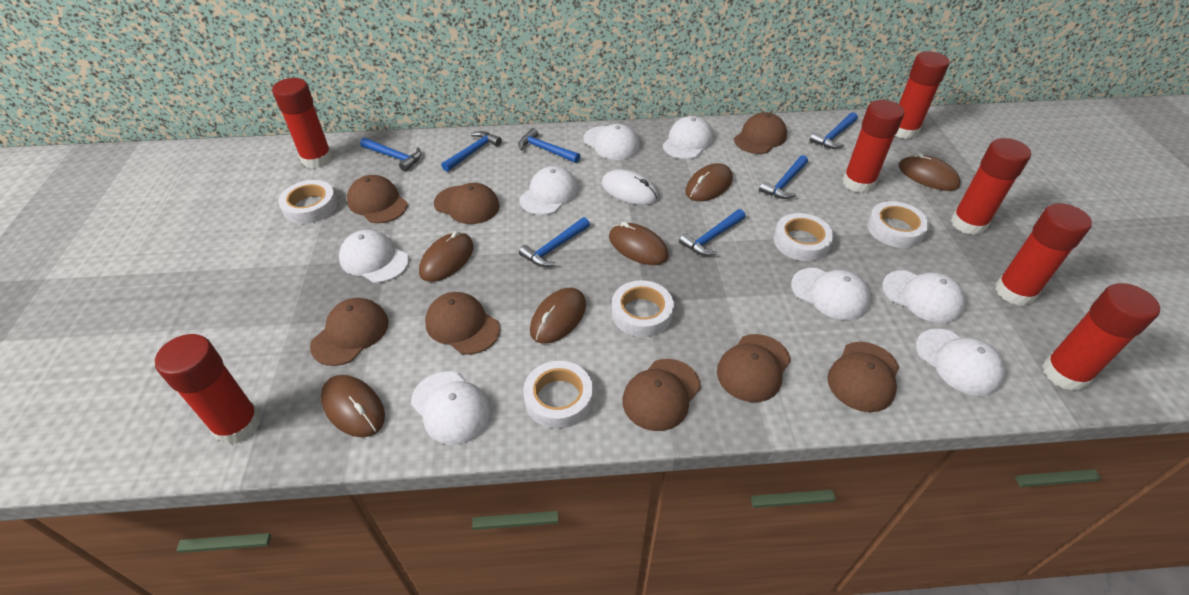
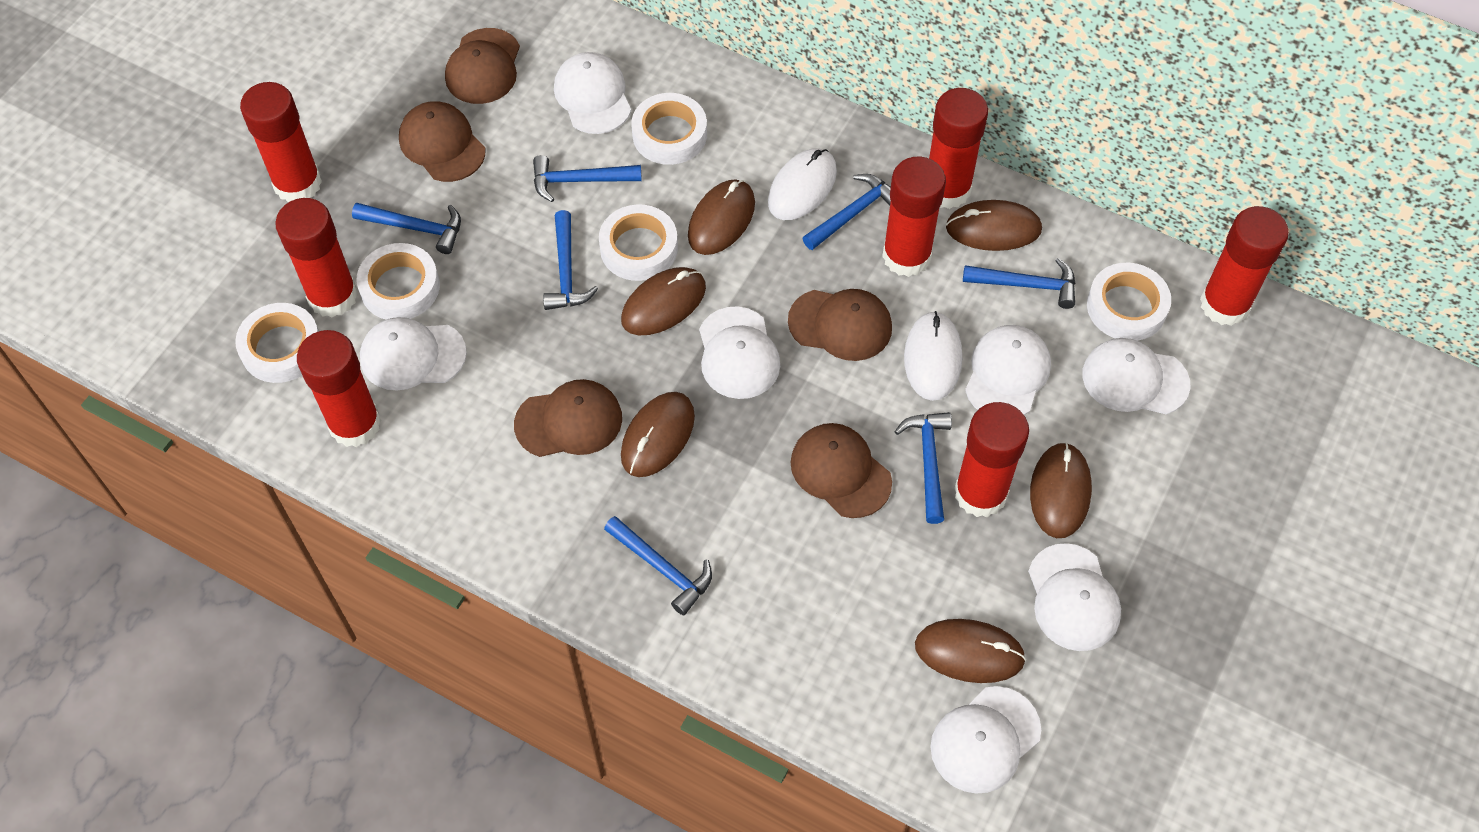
brown cap: 8 -> 5
white cap: 8 -> 7
white mouse: 1 -> 2

